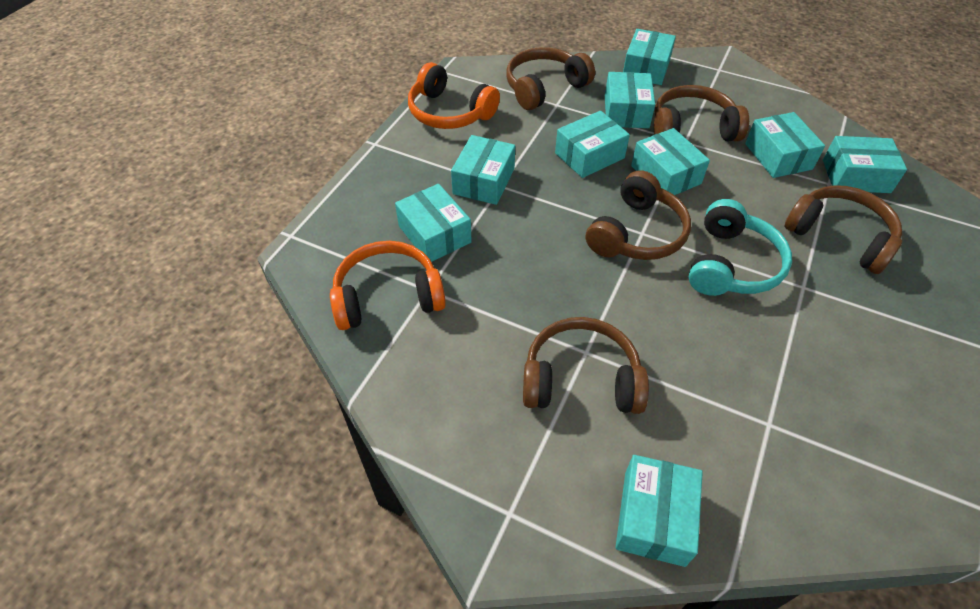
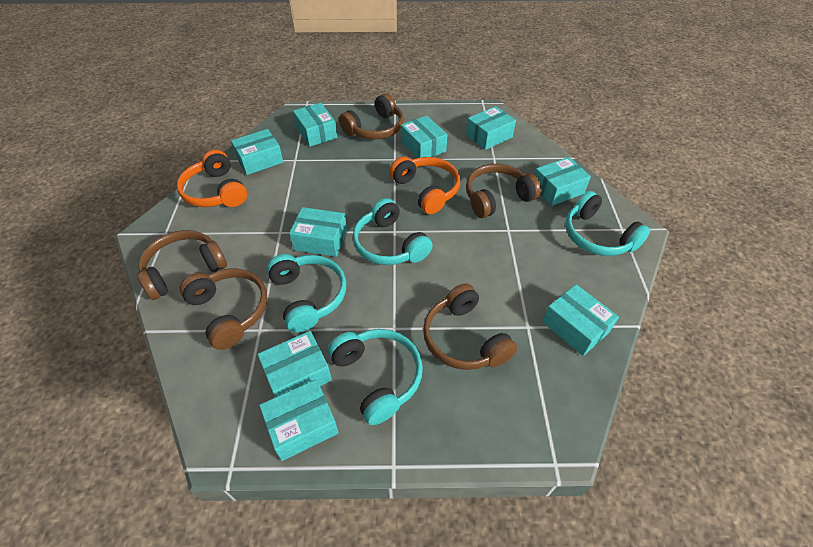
turquoise headphones: 1 -> 4

